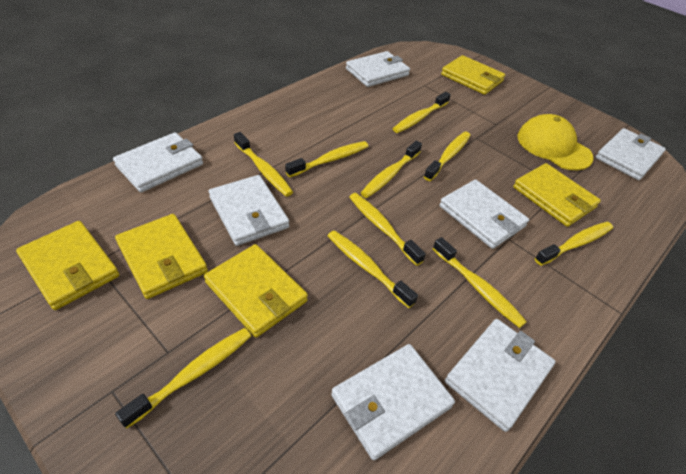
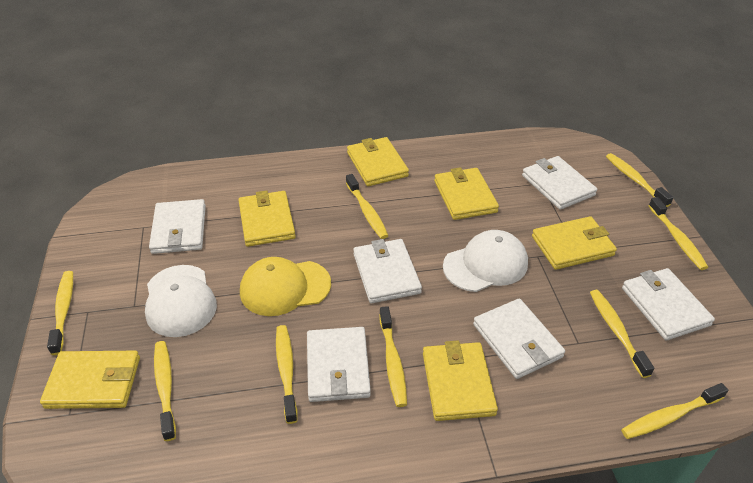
white cap: 0 -> 2
white wallet: 7 -> 6
yellow toothbrush: 10 -> 9
yellow wallet: 5 -> 6

